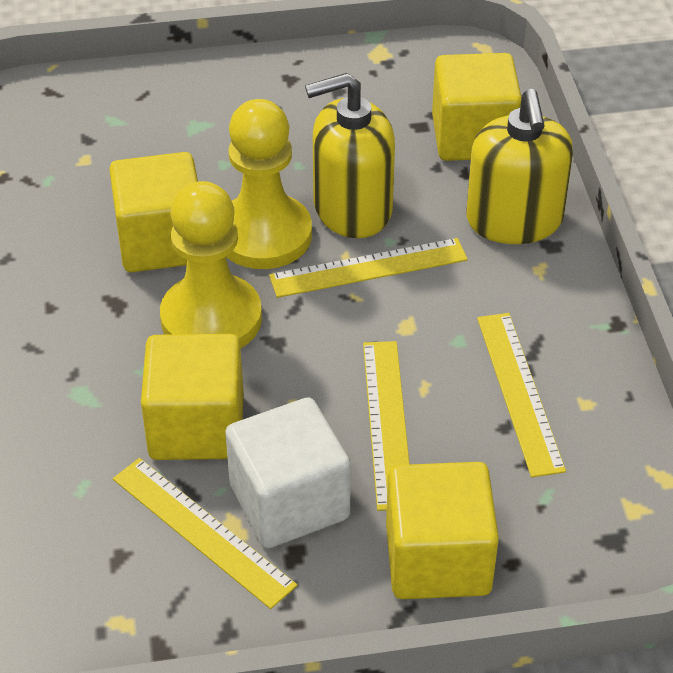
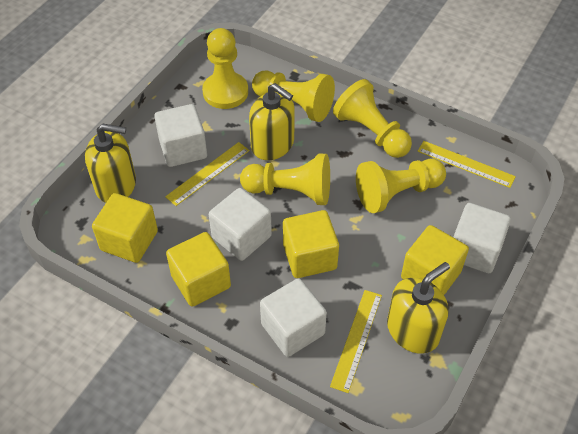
white cube: 1 -> 4
yellow pawn: 2 -> 5
yellow ruler: 4 -> 3
yellow soap dispenser: 2 -> 3

